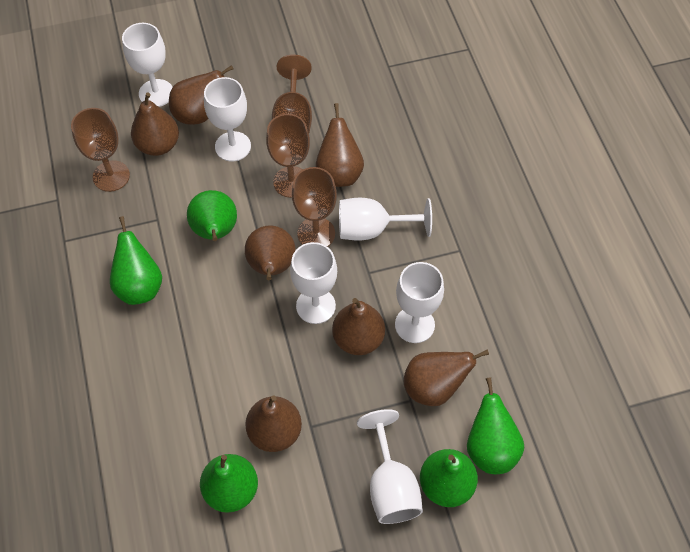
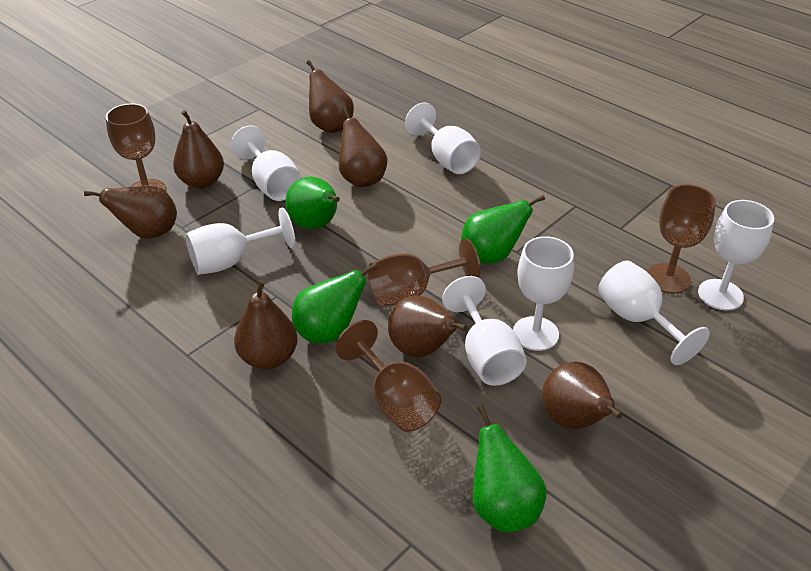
green pear: 5 -> 4
white goblet: 6 -> 7

